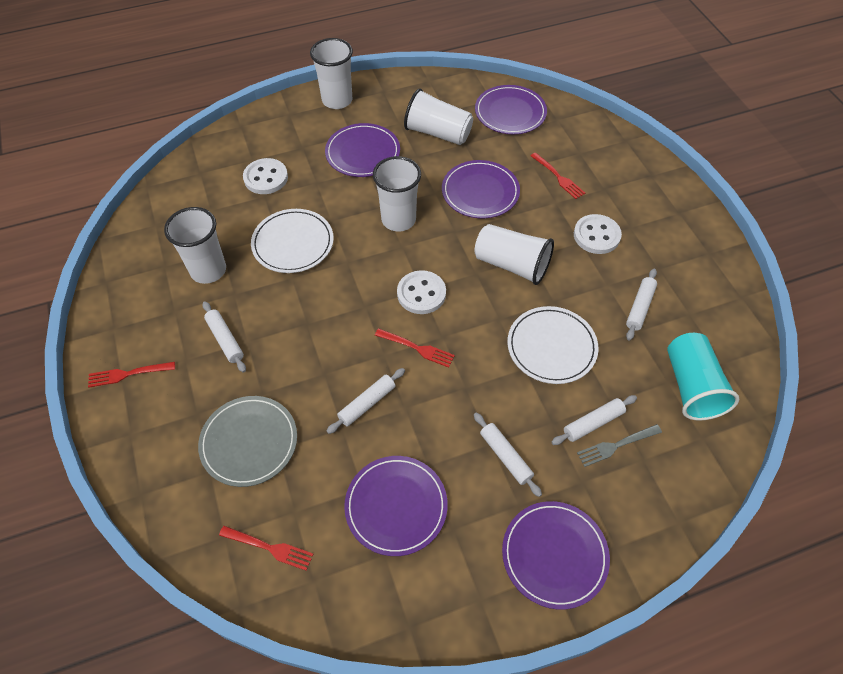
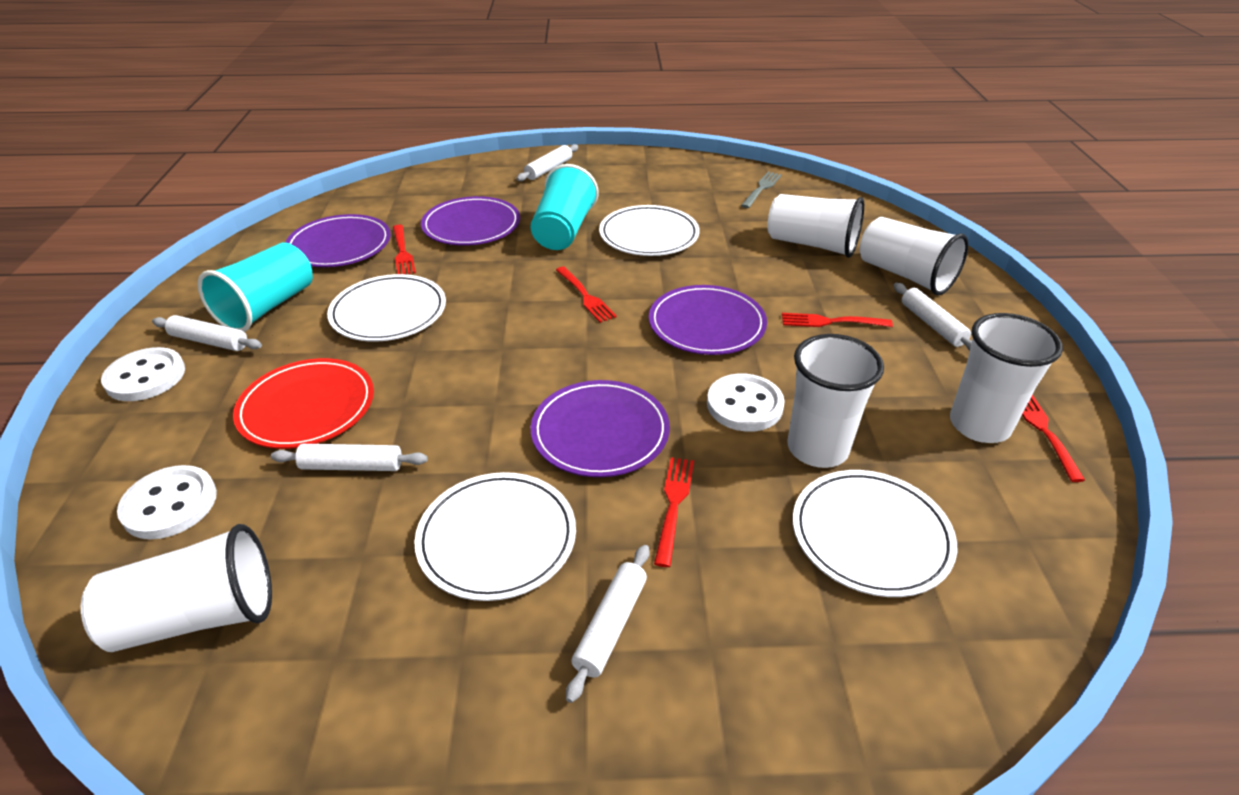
grey plate: 1 -> 0
purple plate: 5 -> 4
red fork: 4 -> 5
red plate: 0 -> 1
turquoise cup: 1 -> 2
white plate: 2 -> 4

